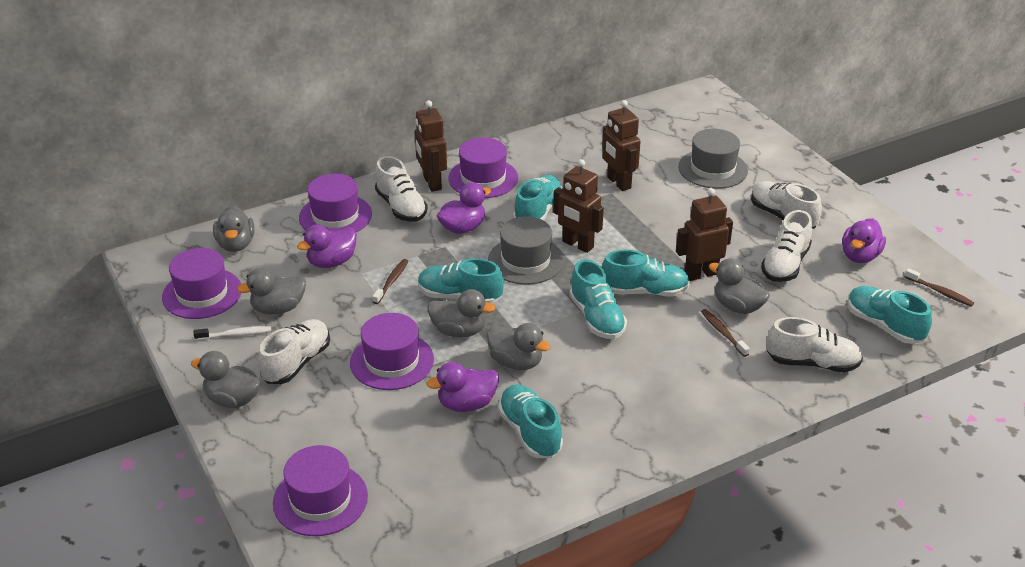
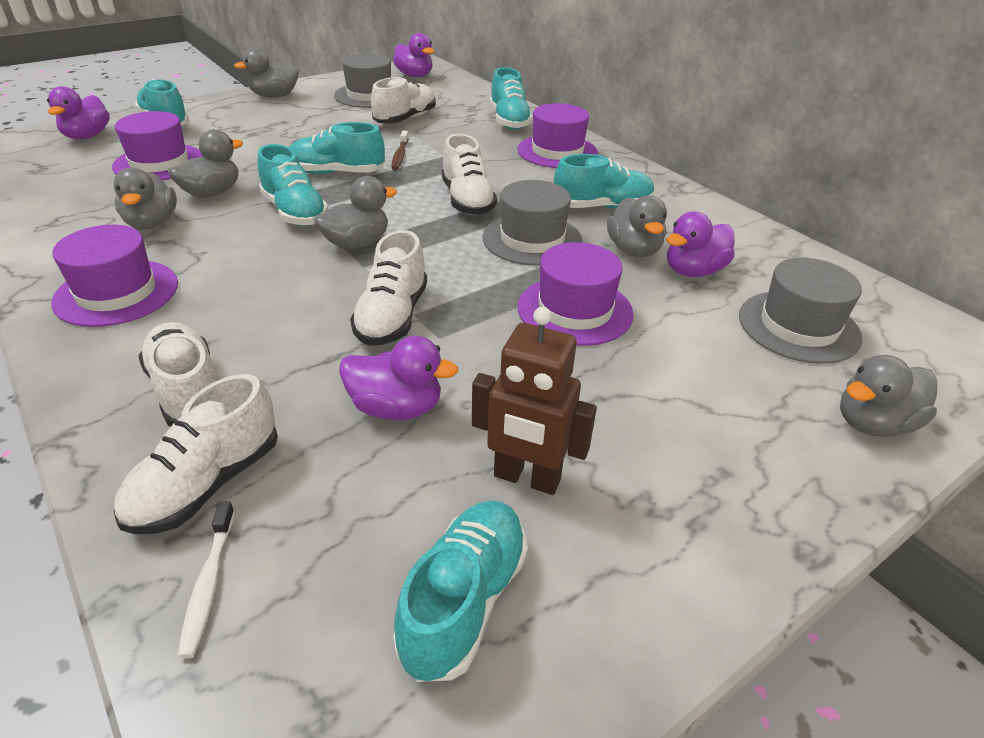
brown robot: 4 -> 1
brown toothbrush: 3 -> 1
grey hat: 2 -> 3
purple hat: 5 -> 4

